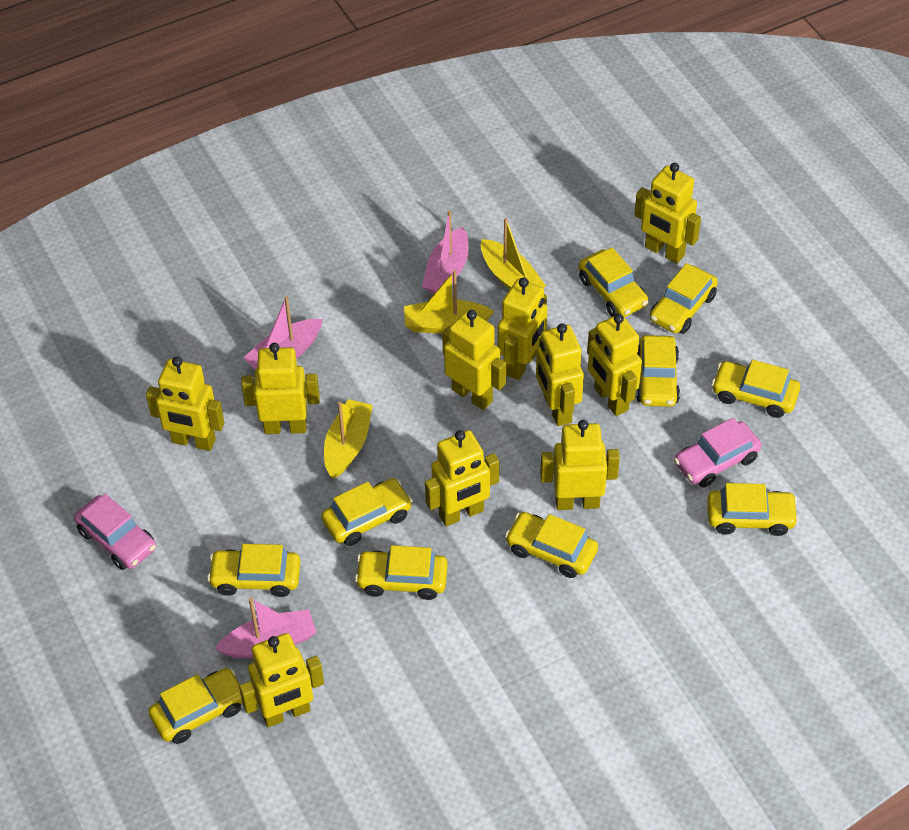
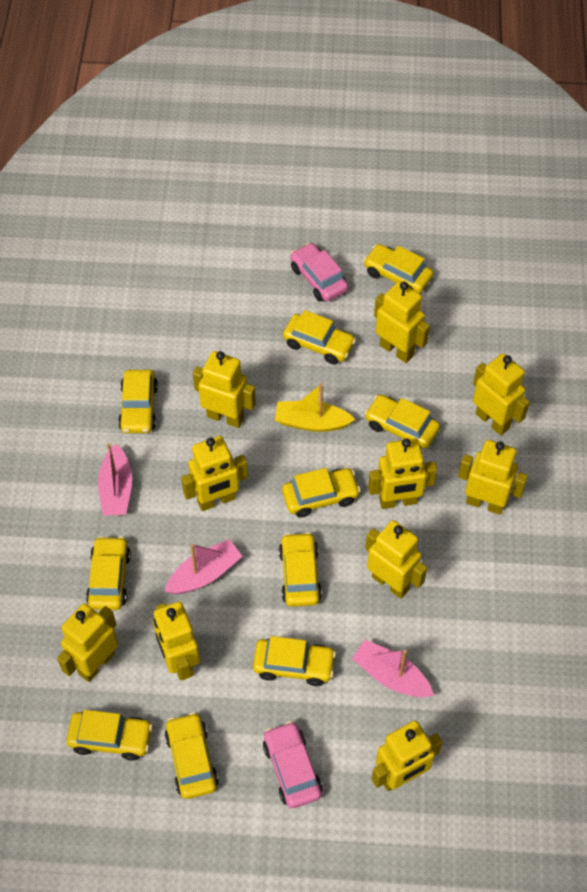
yellow boat: 3 -> 1

